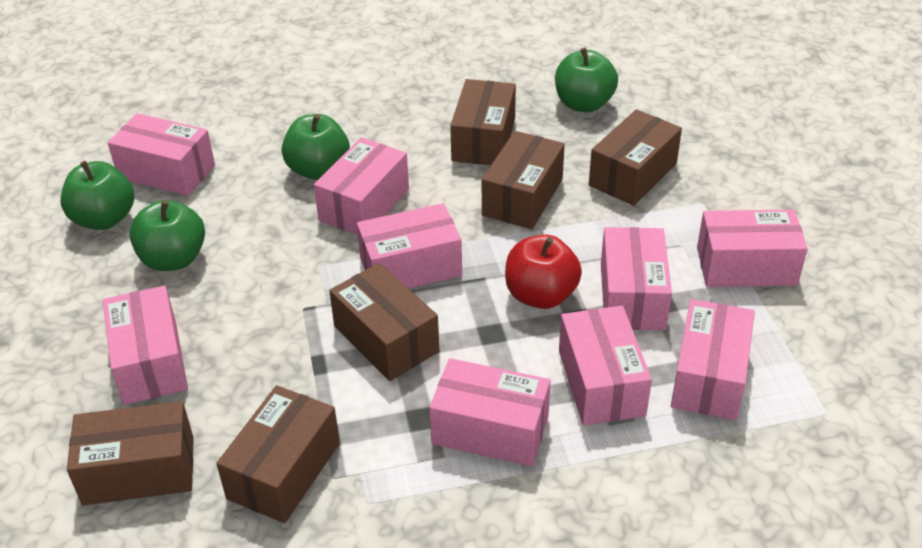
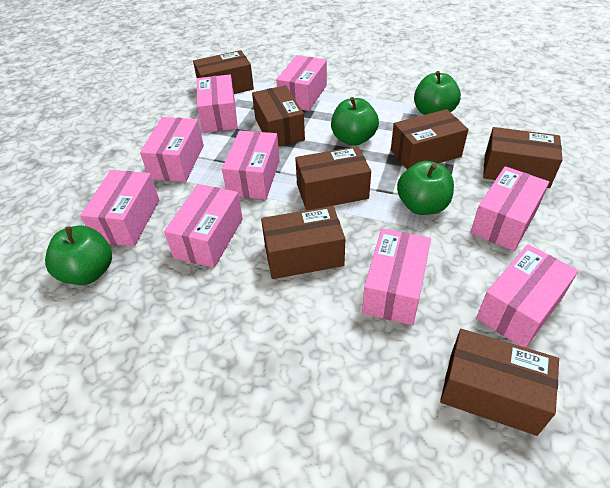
brown box: 6 -> 7
red apple: 1 -> 0

